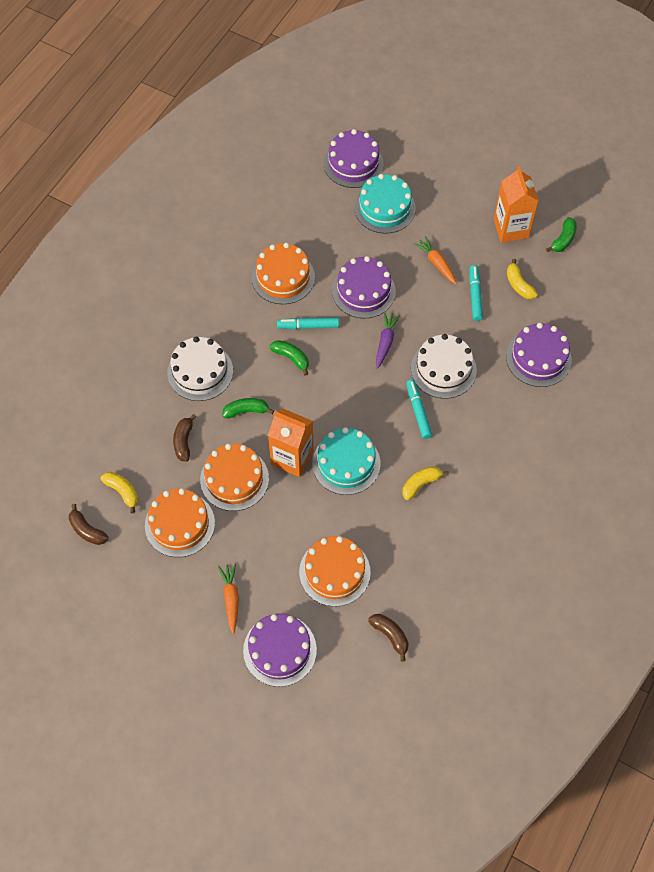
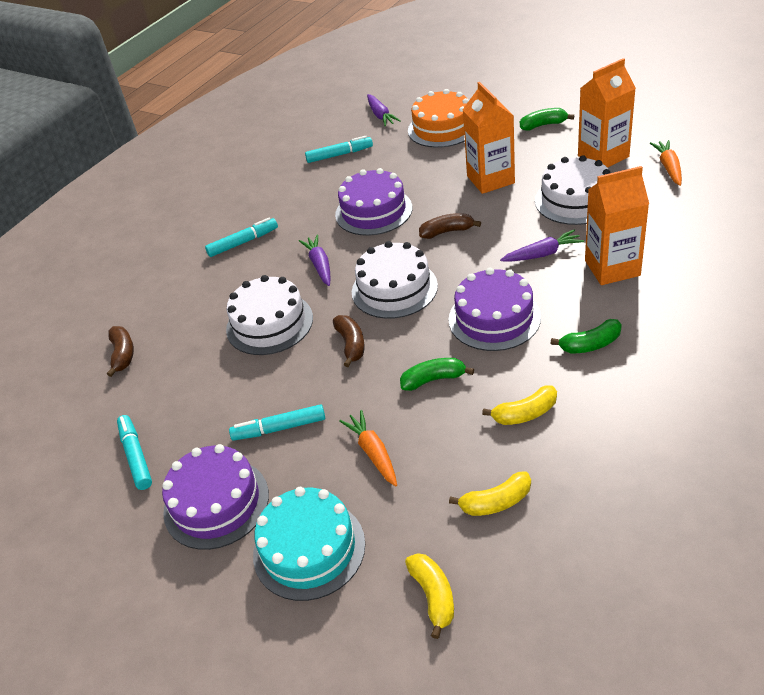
orange cake: 4 -> 1
orange carton: 2 -> 3
purple cake: 4 -> 3
purple carrot: 1 -> 3
turquoise cake: 2 -> 1
turquoise marker: 3 -> 4
white cake: 2 -> 3

